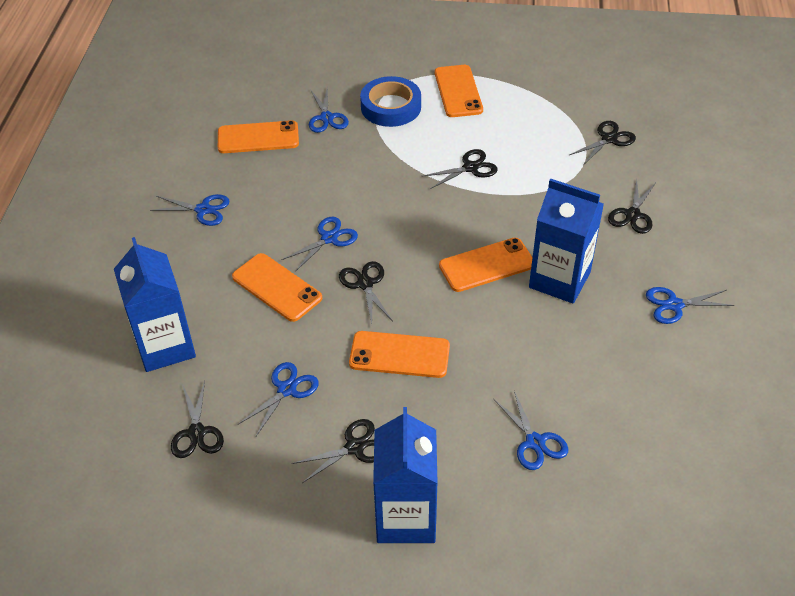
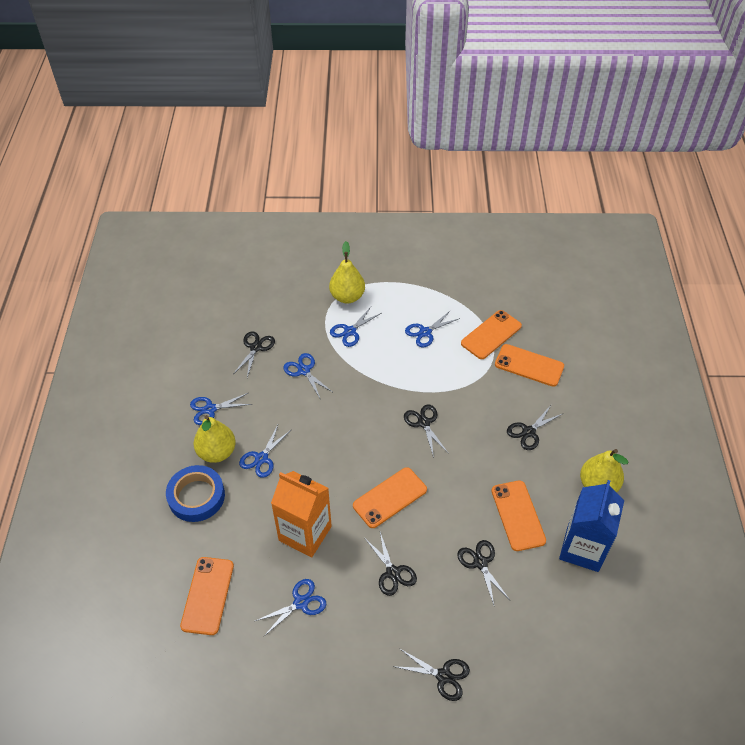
blue carton: 3 -> 1
orange carton: 0 -> 1
yellow pear: 0 -> 3

